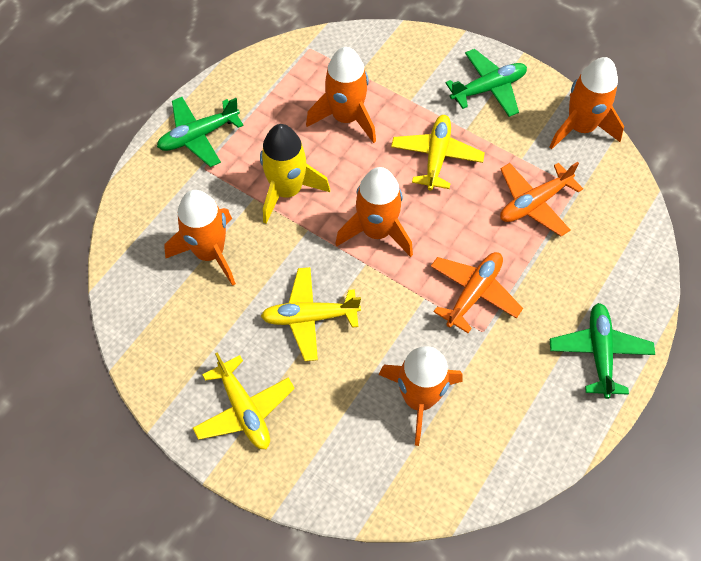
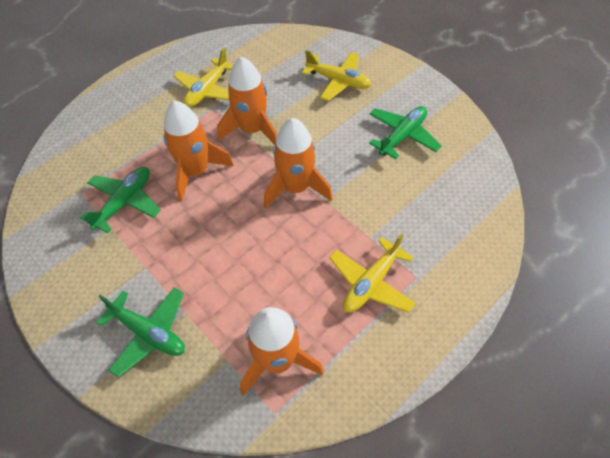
orange plane: 2 -> 0
orange rocket: 5 -> 4
yellow rocket: 1 -> 0

